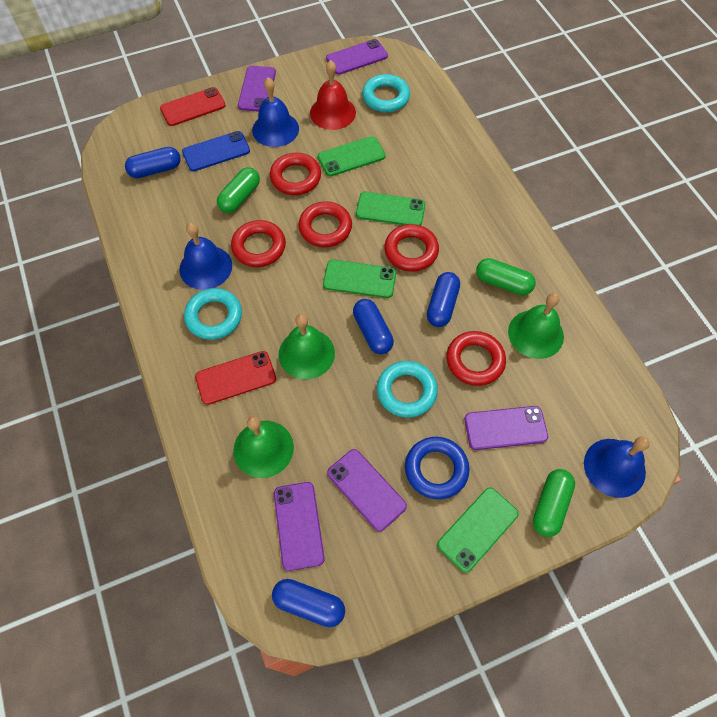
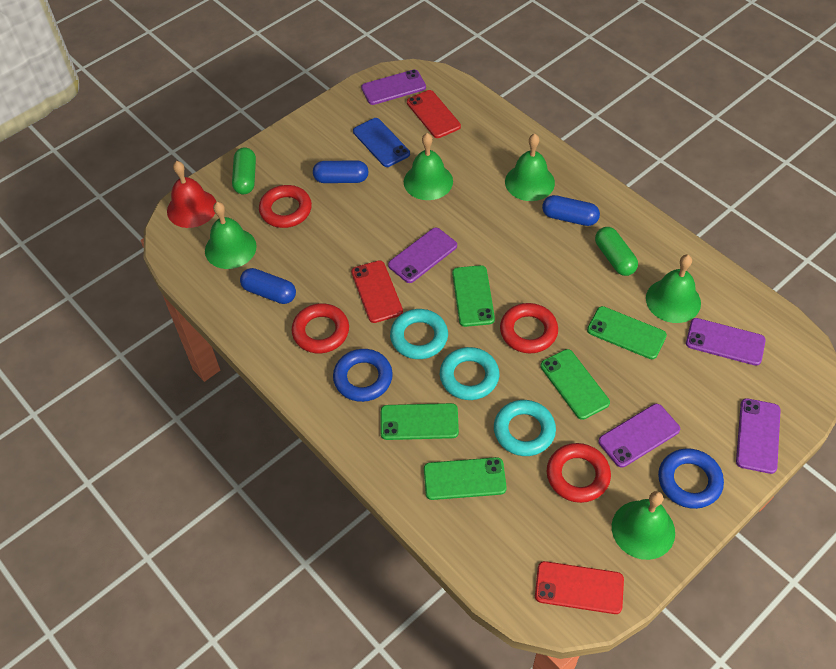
blue bell: 3 -> 0
blue capsule: 4 -> 3
blue ring: 1 -> 2
green bell: 3 -> 5
green capsule: 3 -> 2
green phone: 4 -> 5
red phone: 2 -> 3
red ring: 5 -> 4

